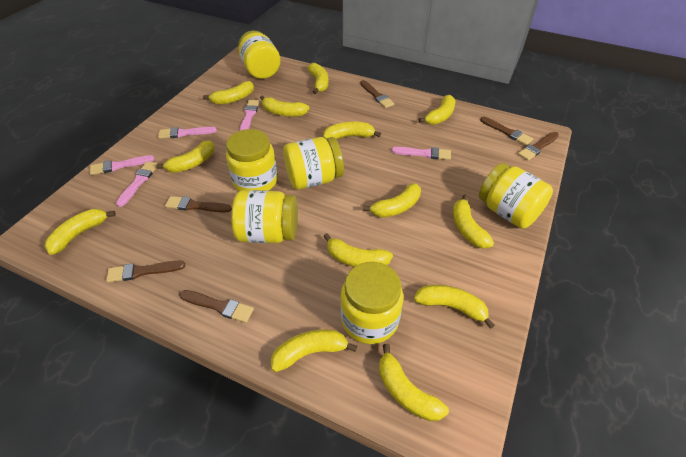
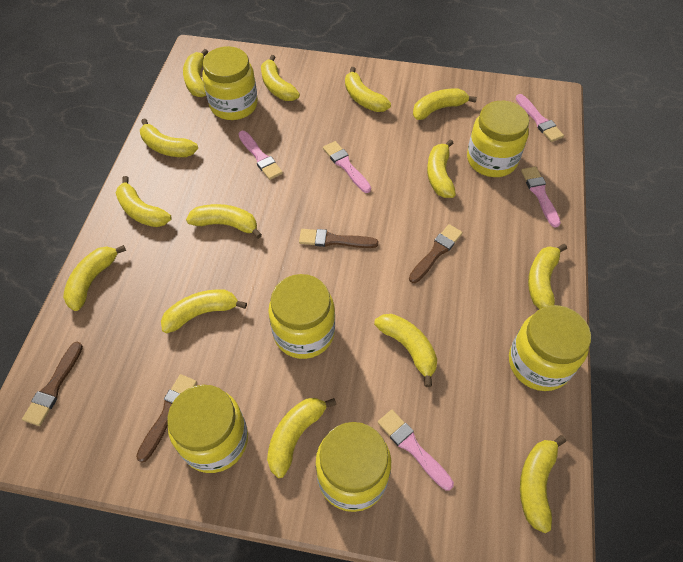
brown brush: 6 -> 4
yellow banana: 13 -> 14

